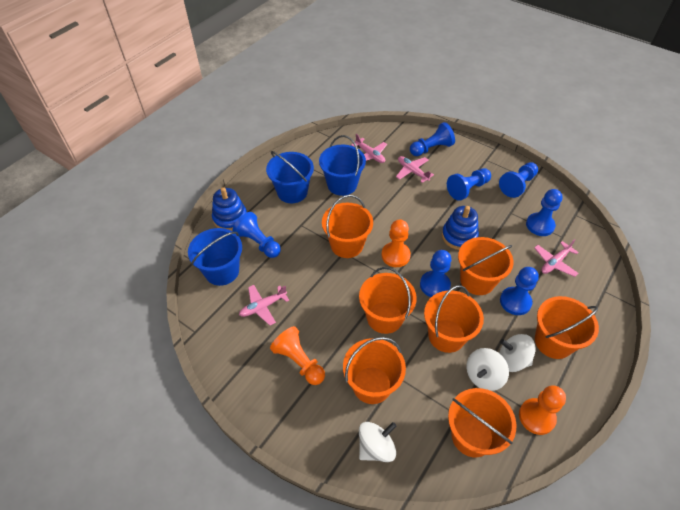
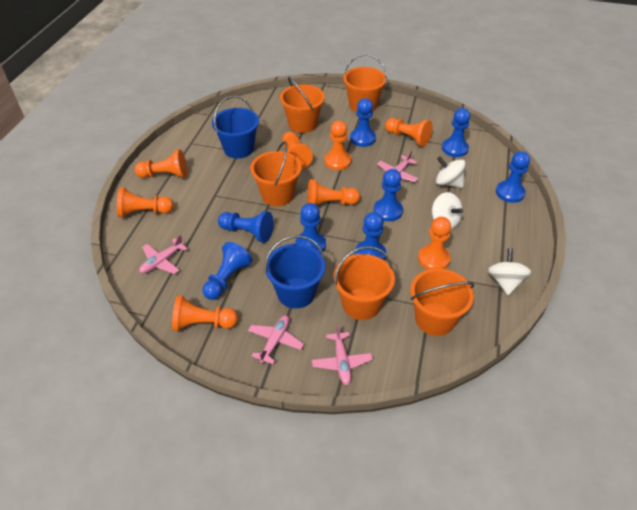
blue bucket: 3 -> 2
blue pawn: 7 -> 8
blue stacking toy: 2 -> 0
orange bucket: 7 -> 5
orange pawn: 3 -> 8

